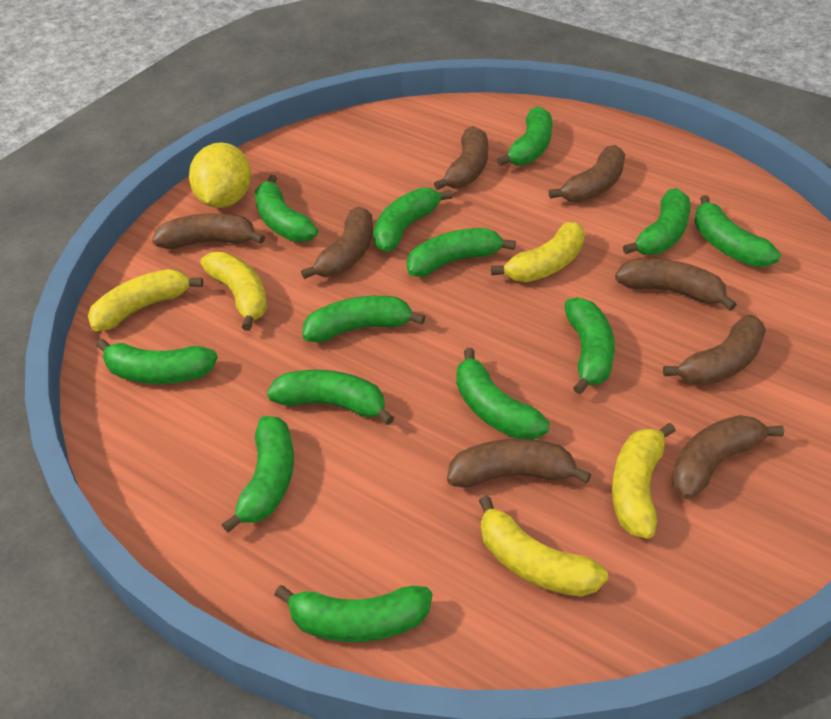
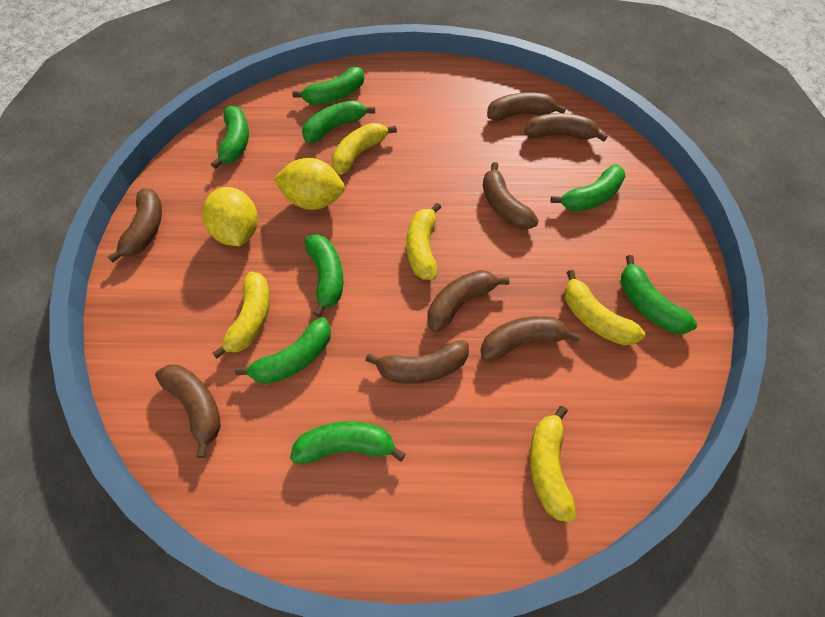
green banana: 13 -> 8
yellow lemon: 1 -> 2

